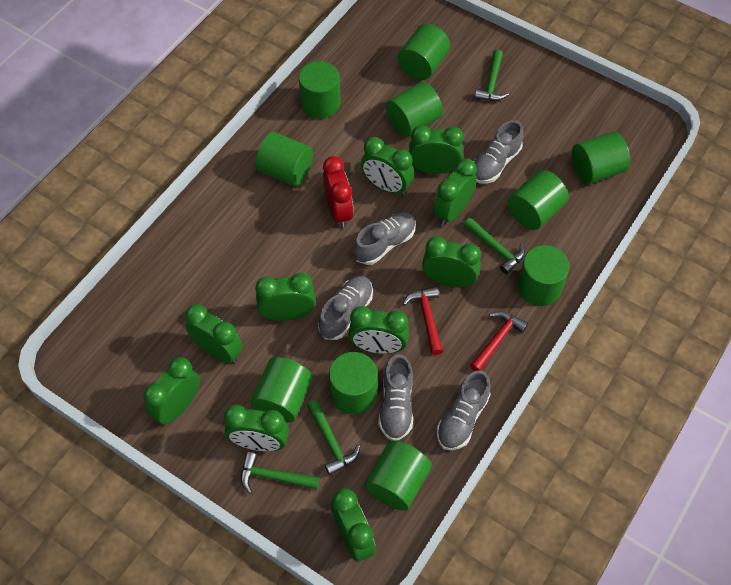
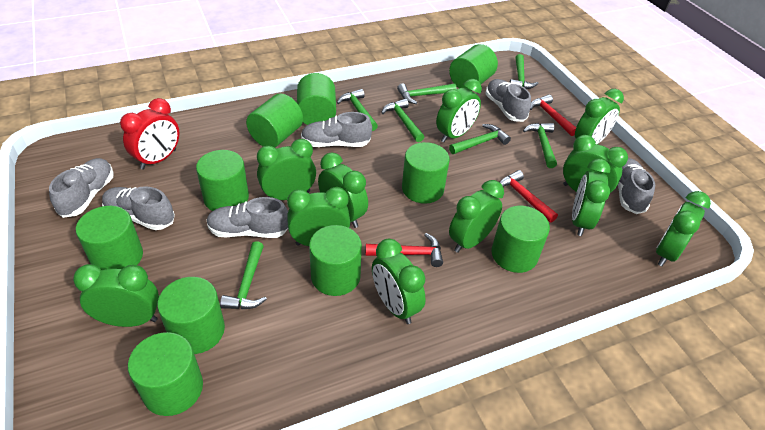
green clock: 10 -> 11
green hammer: 4 -> 7
grey shoe: 5 -> 6
red hammer: 2 -> 3

